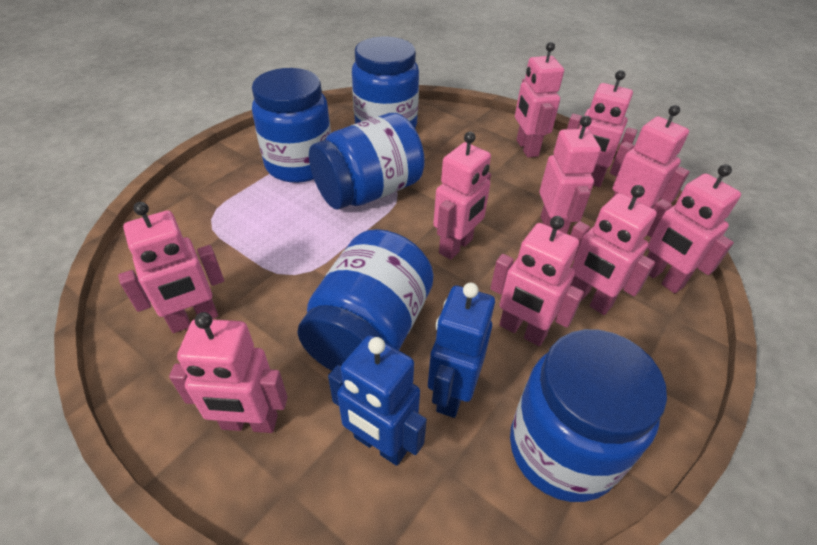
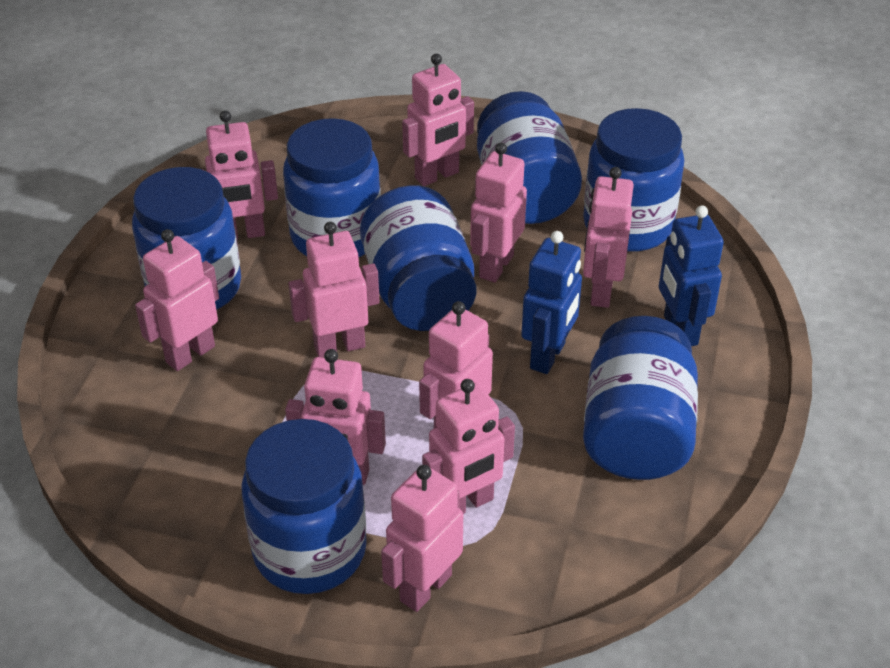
blue jar: 5 -> 7

